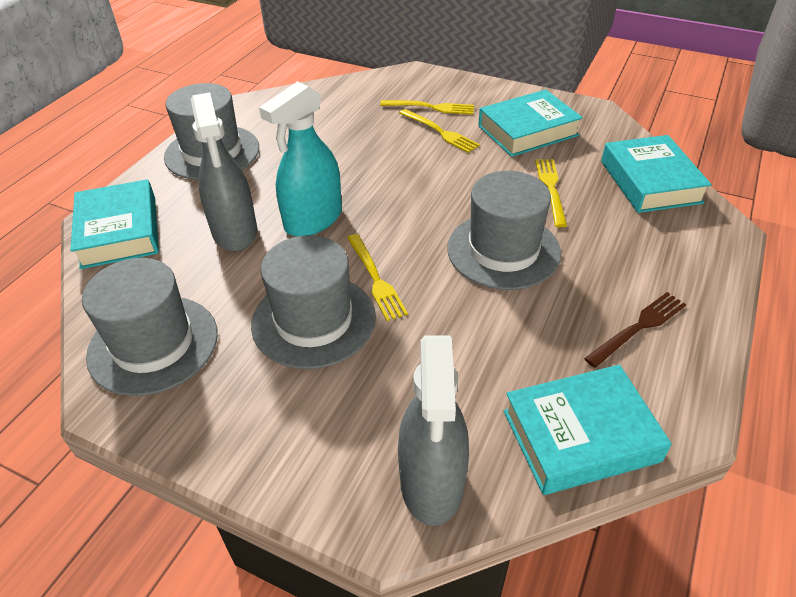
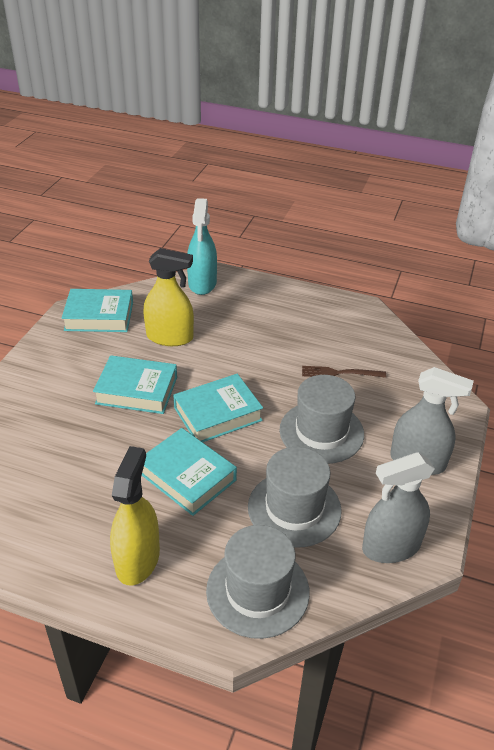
grey hat: 4 -> 3
yellow fork: 4 -> 0
yellow spray bottle: 0 -> 2

